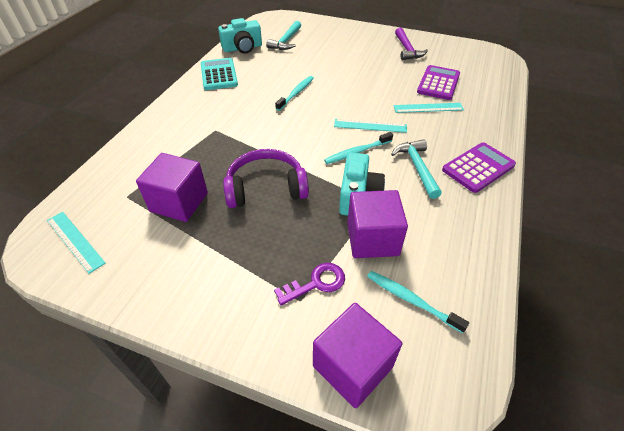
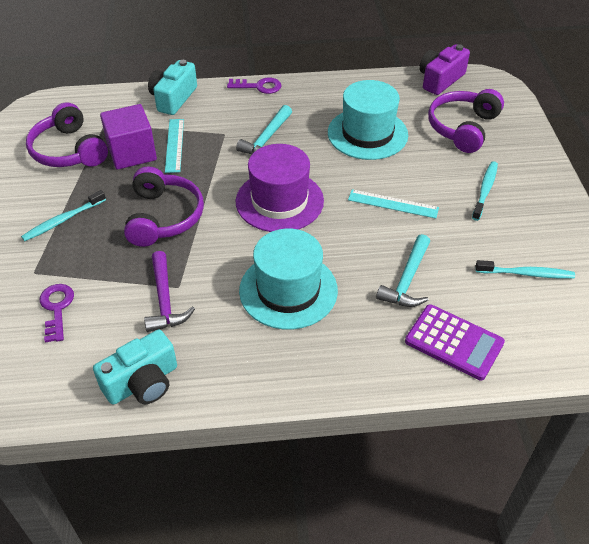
purple calculator: 2 -> 1
purple camera: 0 -> 1
purple cube: 3 -> 1
purple hat: 0 -> 1
purple headphones: 1 -> 3
purple key: 1 -> 2
turquoise calculator: 1 -> 0
turquoise hat: 0 -> 2
turquoise ruler: 3 -> 2

